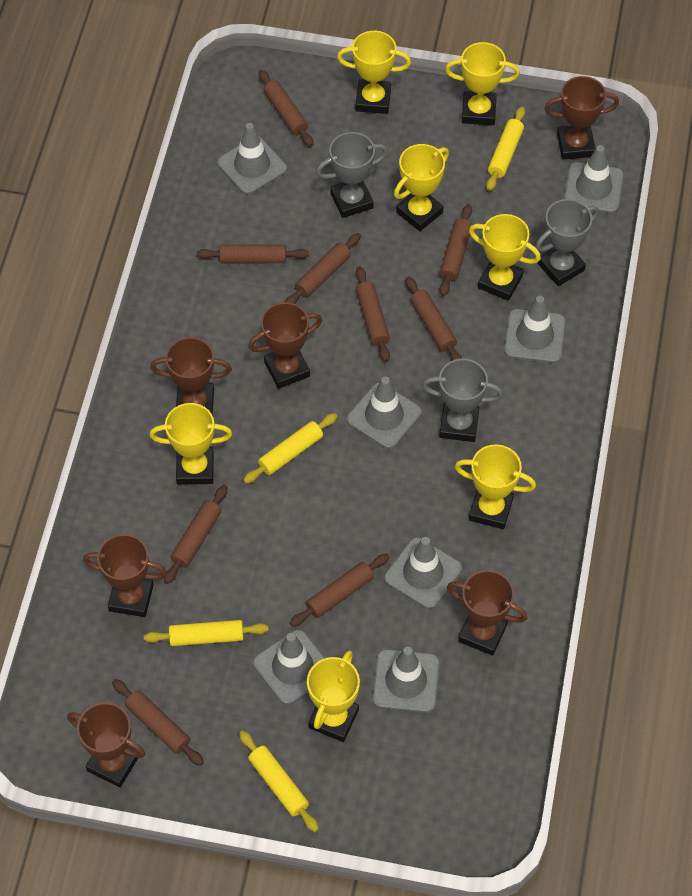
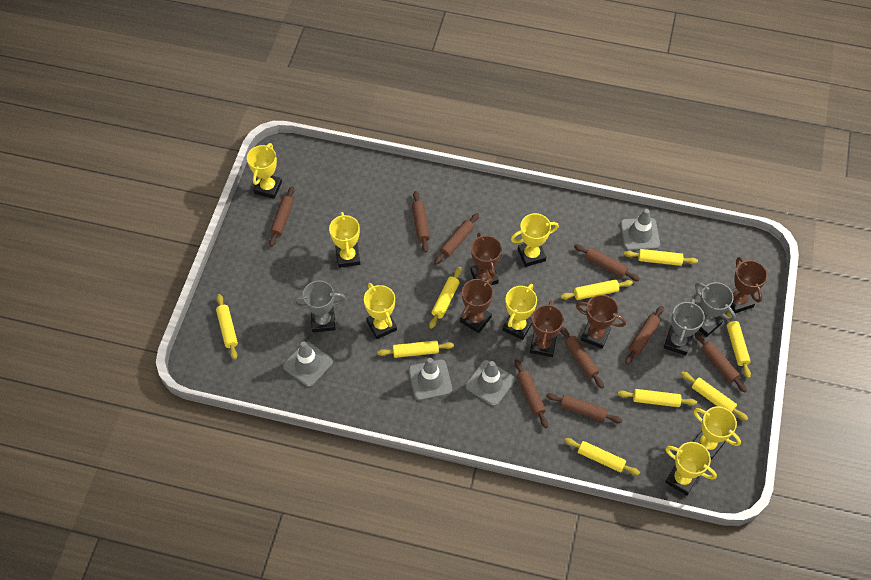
brown trophy: 6 -> 5
grey traffic cone: 7 -> 4
yellow rolling pin: 4 -> 9

